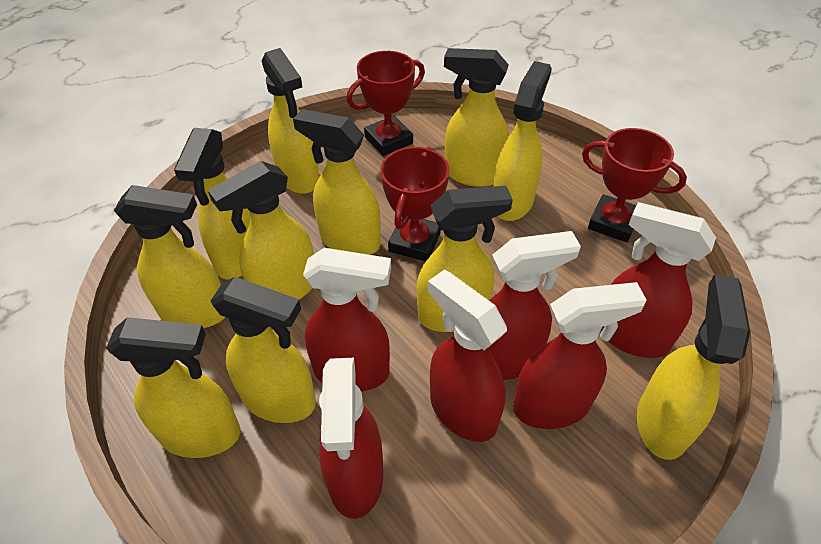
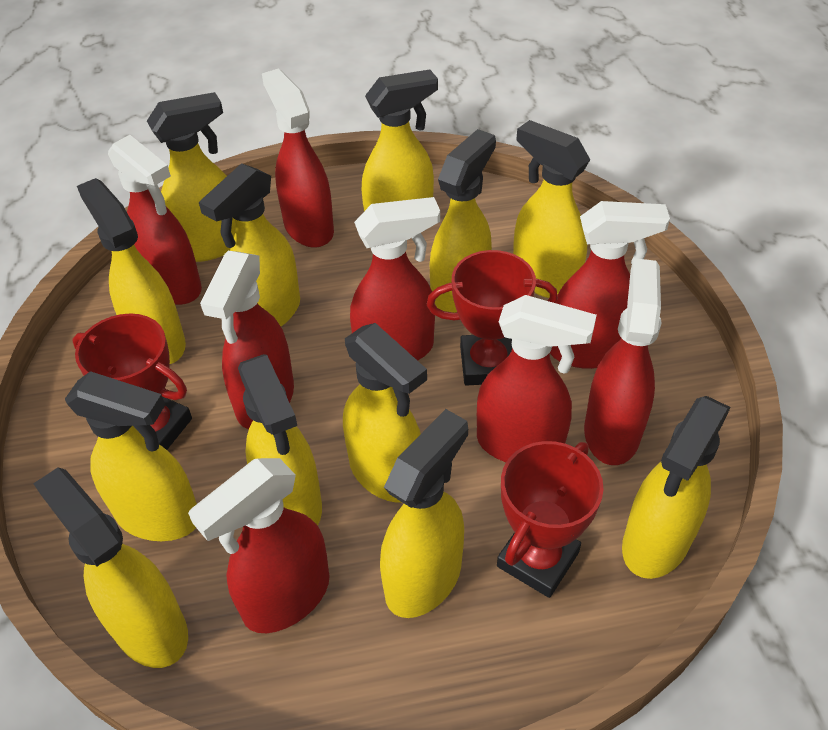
red spray bottle: 6 -> 8
yellow spray bottle: 11 -> 12

